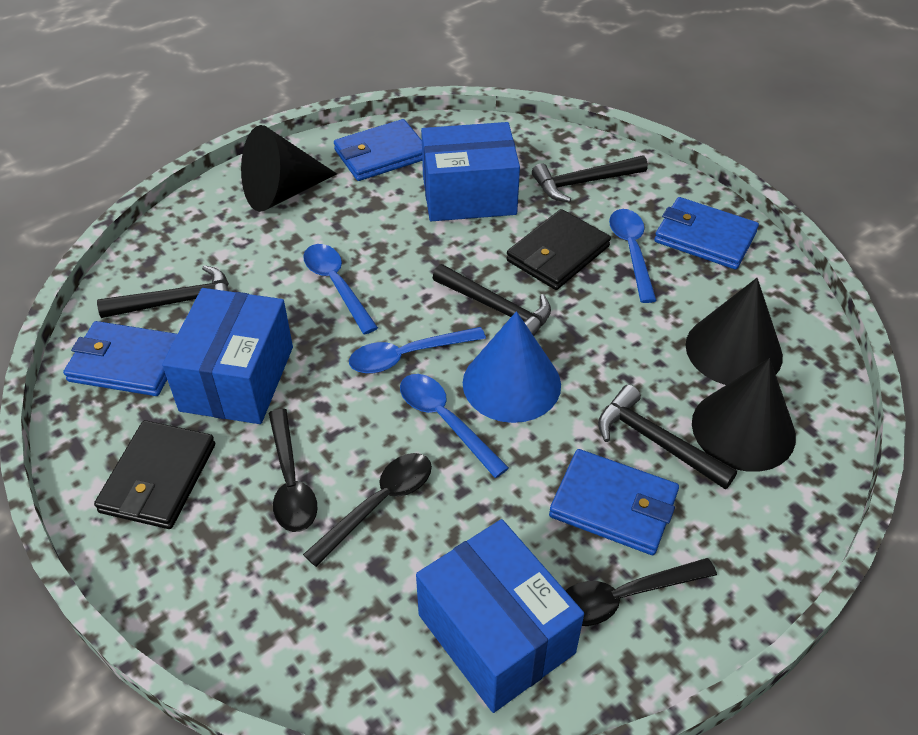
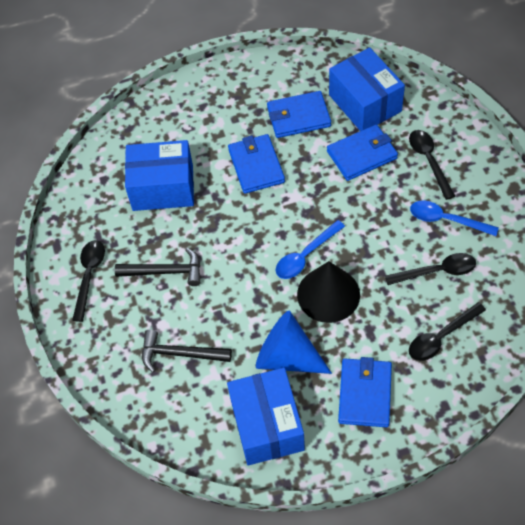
black cone: 3 -> 1
black hammer: 4 -> 2
black spoon: 3 -> 4
black wallet: 2 -> 0
blue spoon: 4 -> 2

